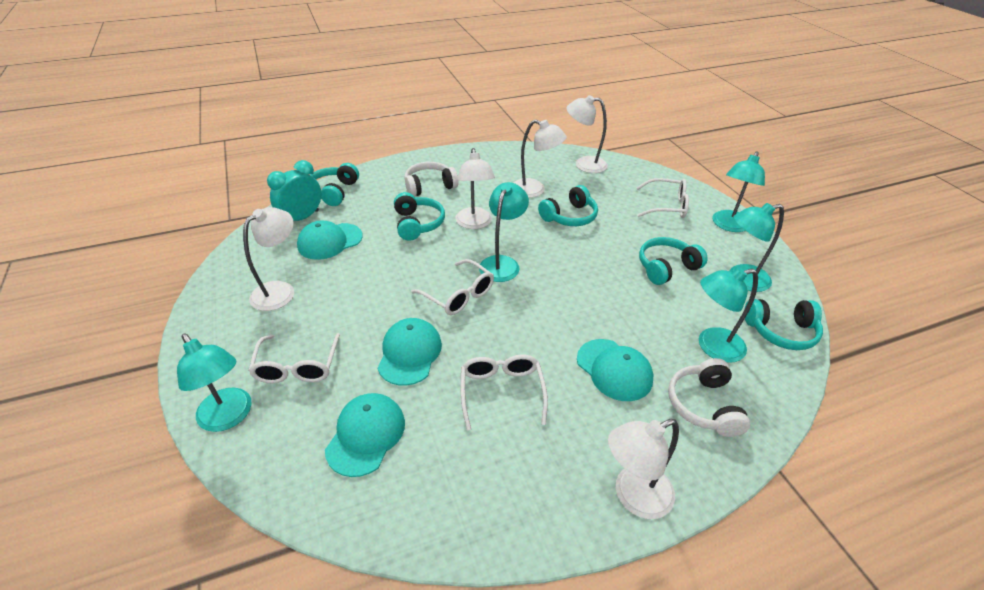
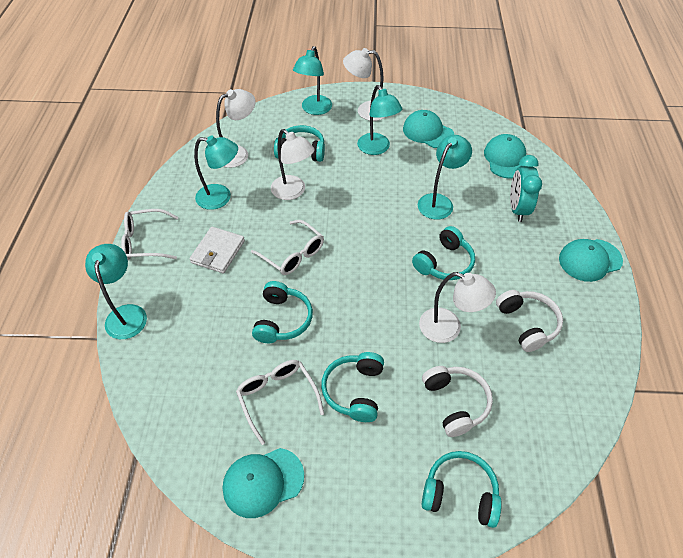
white glasses: 4 -> 3
white lamp: 5 -> 4
white wallet: 0 -> 1

